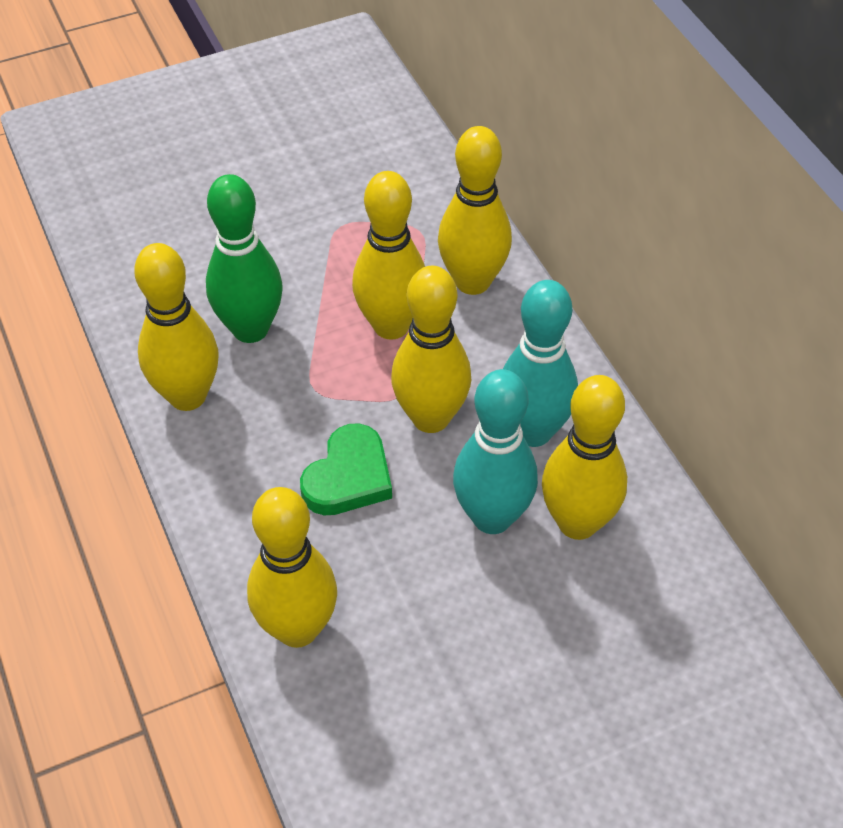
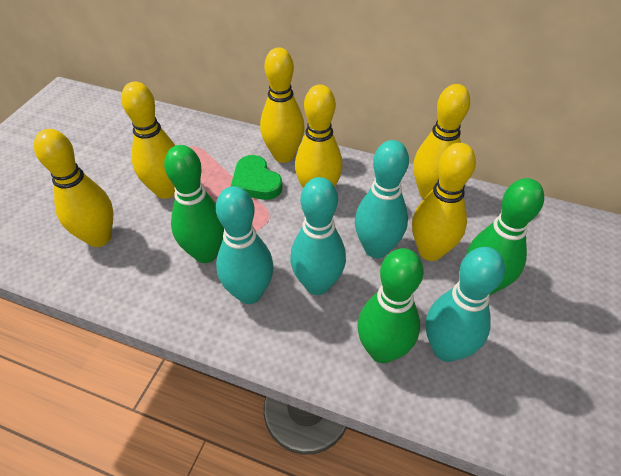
green bowling pin: 1 -> 3
turquoise bowling pin: 2 -> 4

